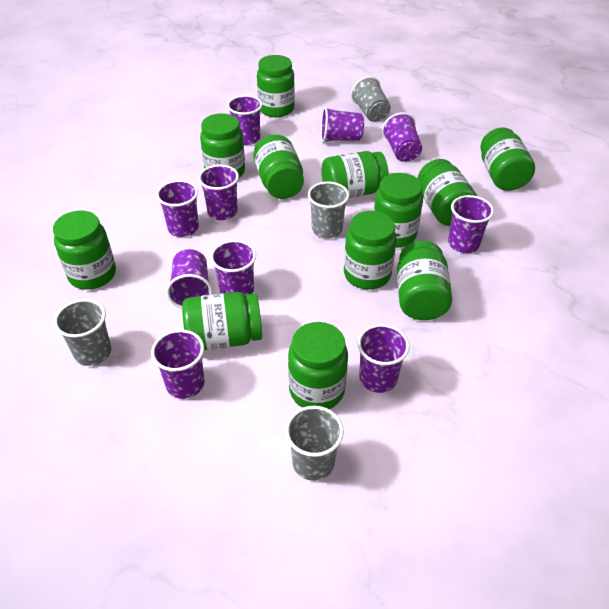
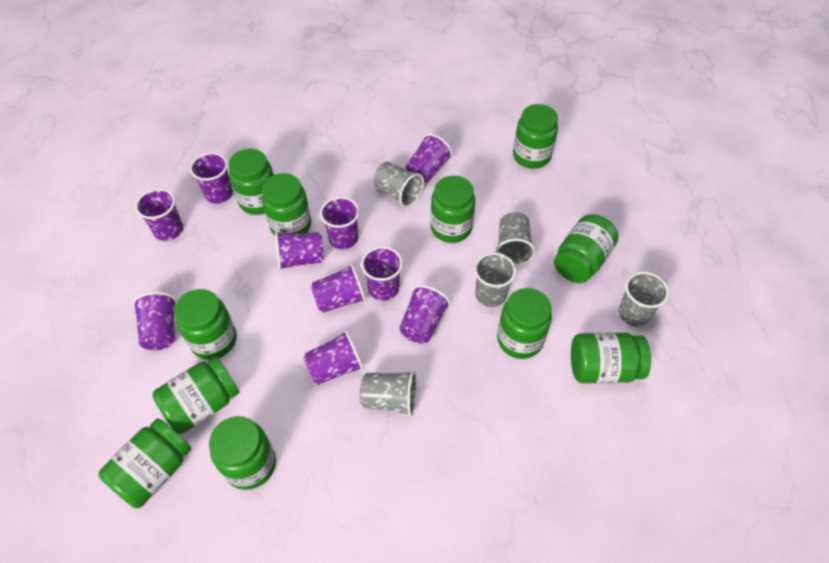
green jar: 12 -> 11
grey cup: 4 -> 5

